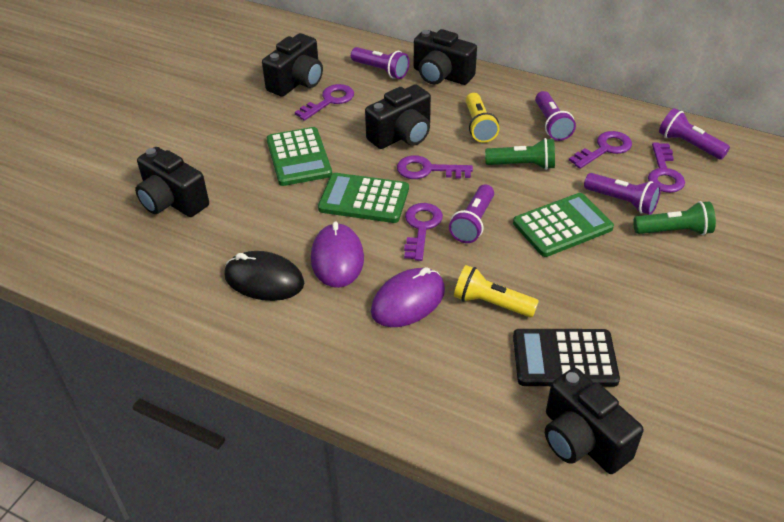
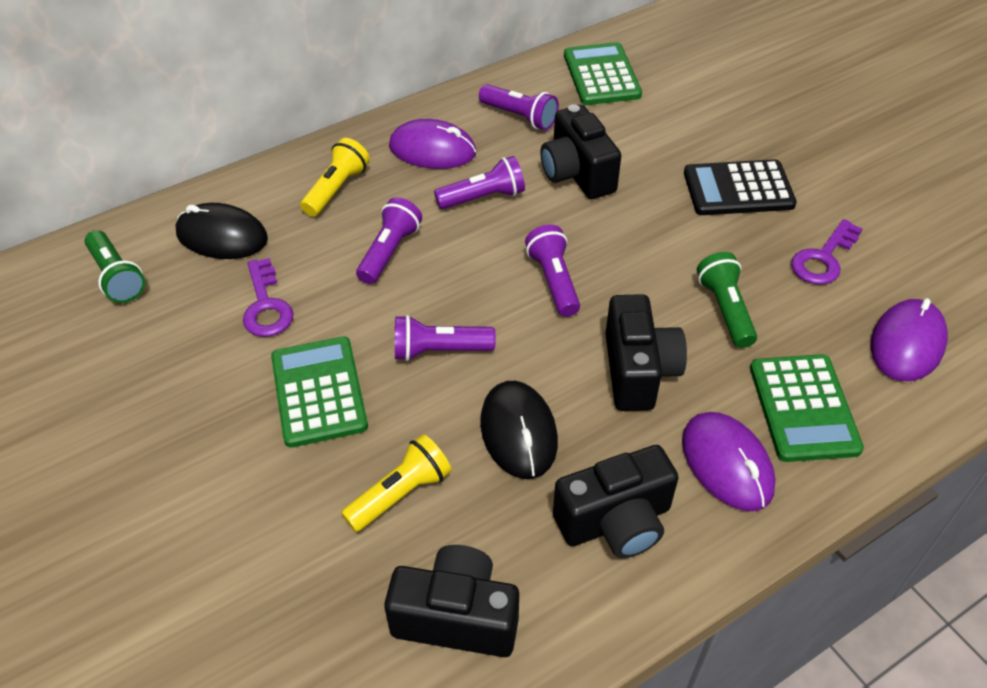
black camera: 5 -> 4
black mouse: 1 -> 2
purple key: 5 -> 2
purple mouse: 2 -> 3

